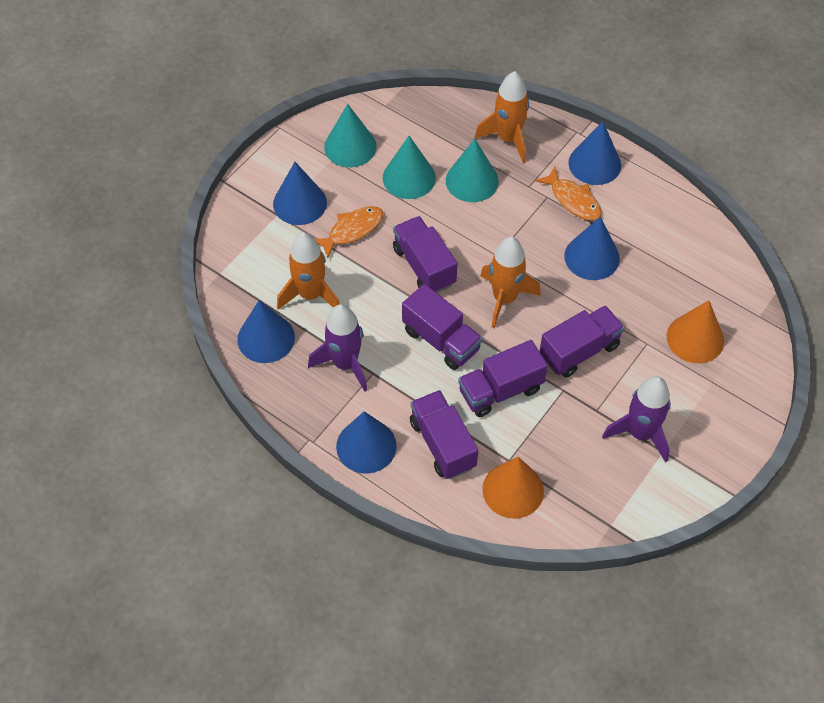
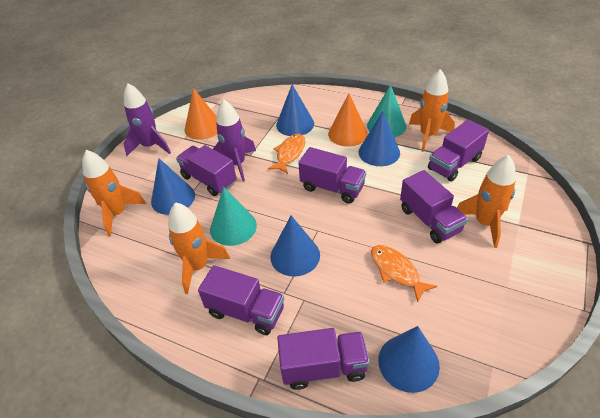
orange rocket: 3 -> 4
purple truck: 5 -> 6
turquoise cone: 3 -> 2

